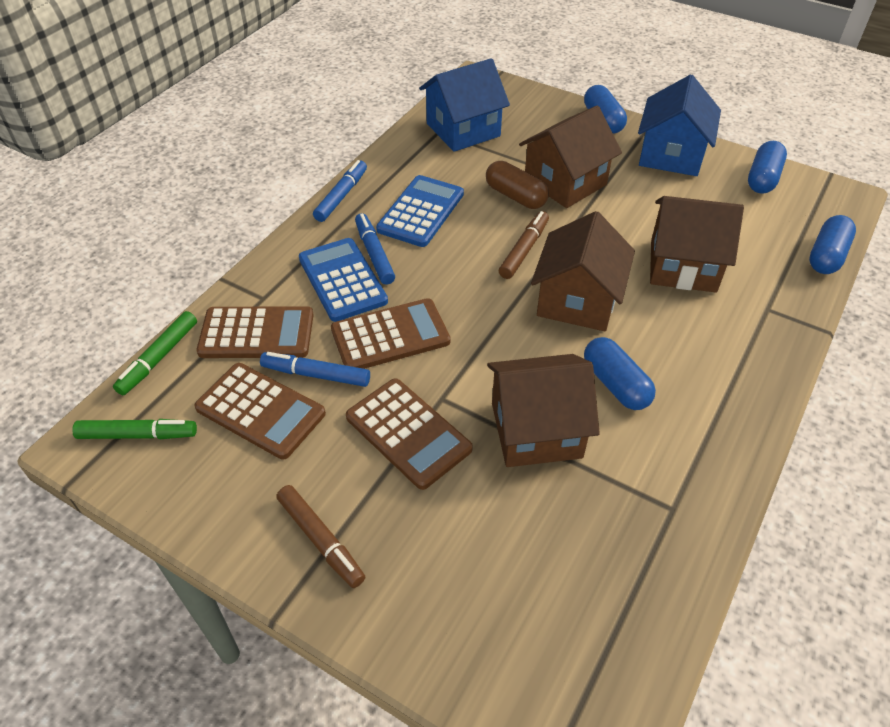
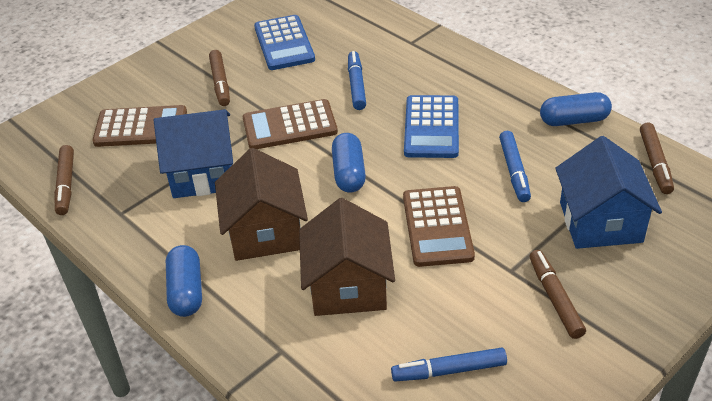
blue capsule: 4 -> 3
brown calculator: 4 -> 3
brown capsule: 1 -> 0
brown house: 4 -> 2
brown marker: 2 -> 4
green marker: 2 -> 0

